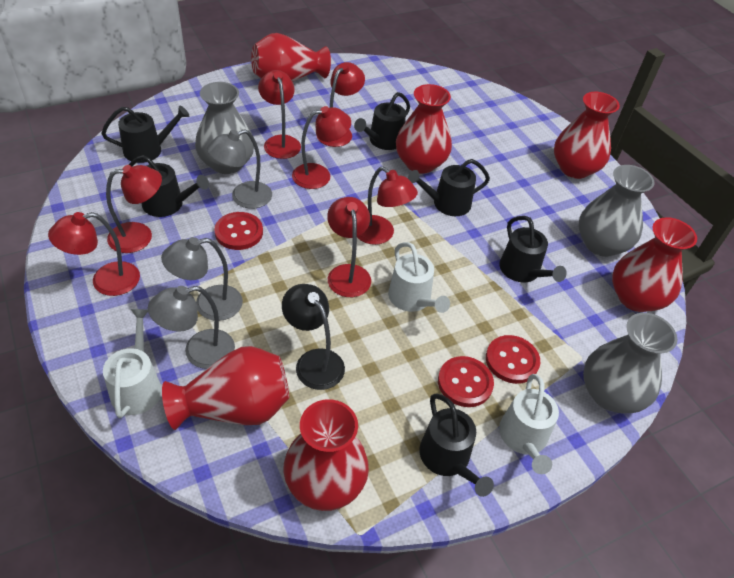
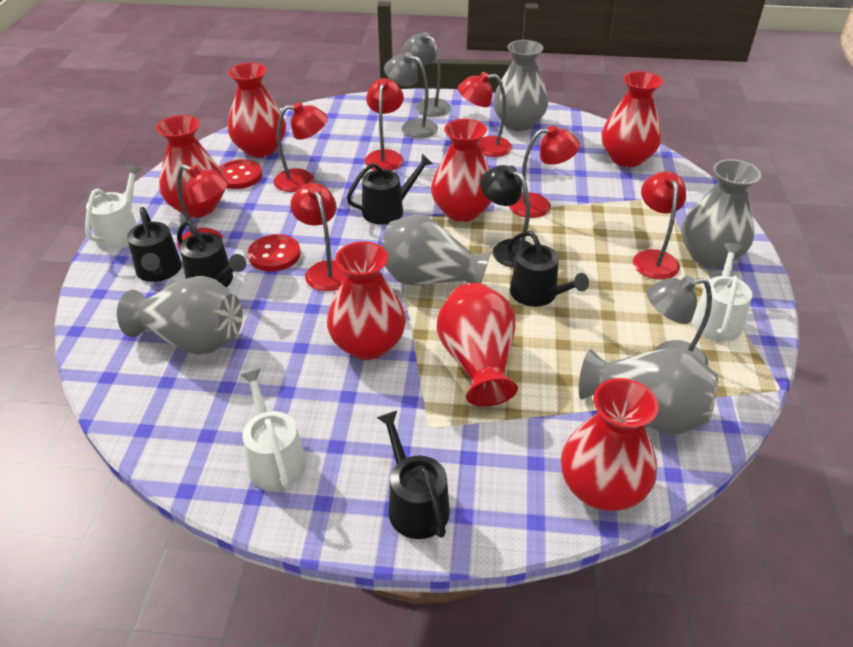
black watering can: 6 -> 5
grey vase: 3 -> 5
red button: 3 -> 2
red vase: 6 -> 7

